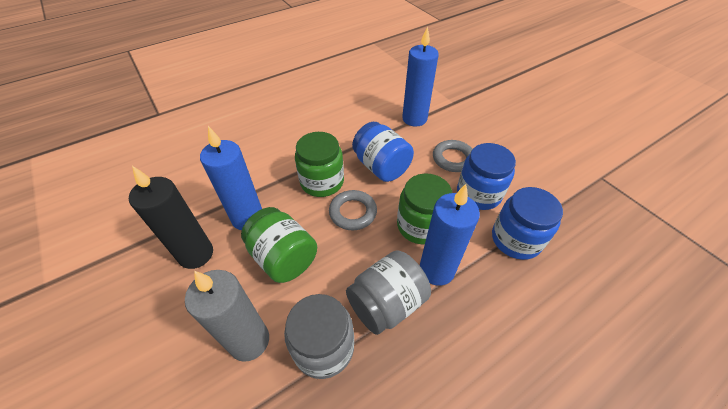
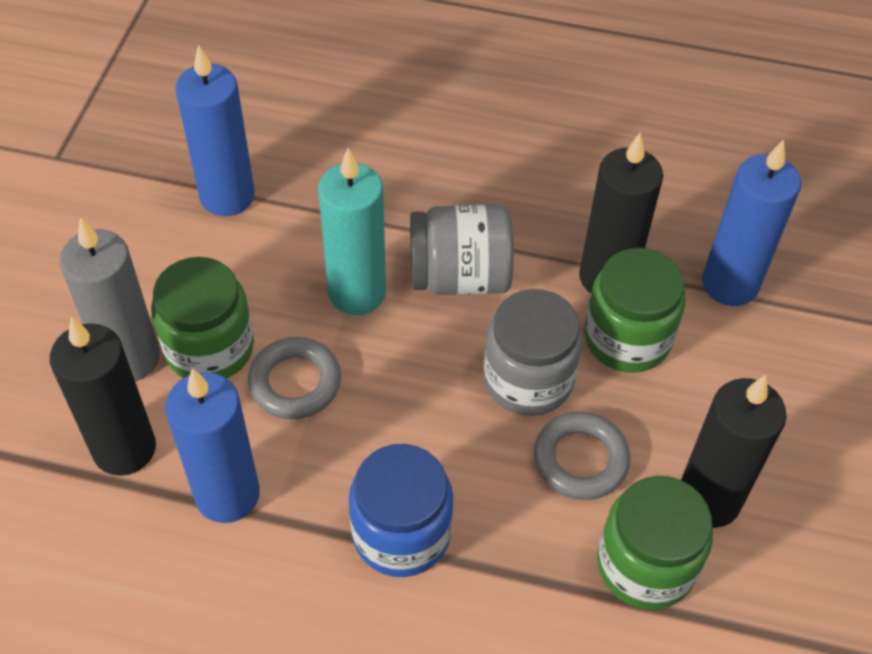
black candle: 1 -> 3
blue jar: 3 -> 1
turquoise candle: 0 -> 1

